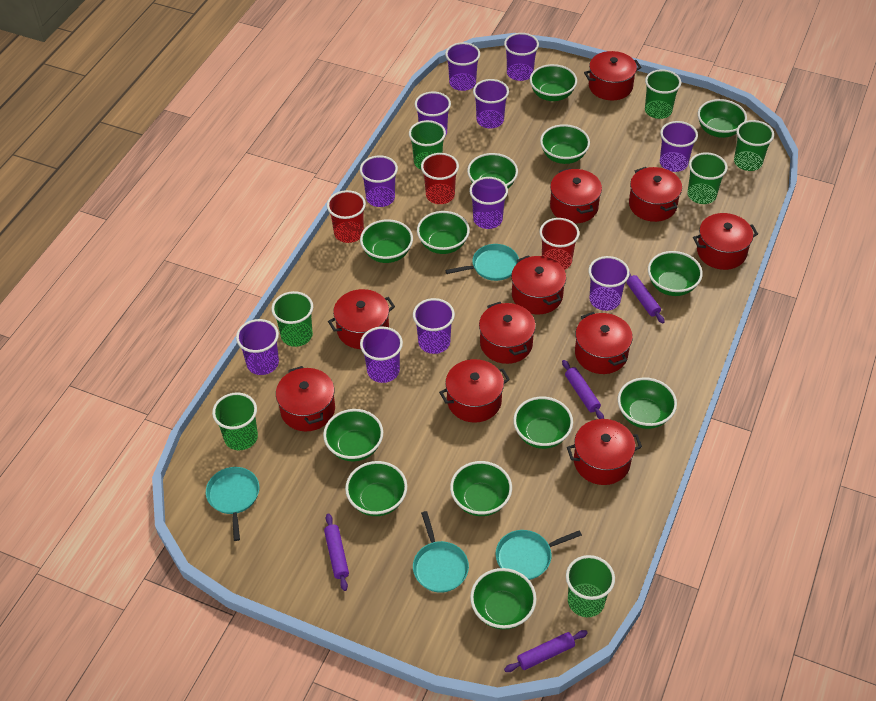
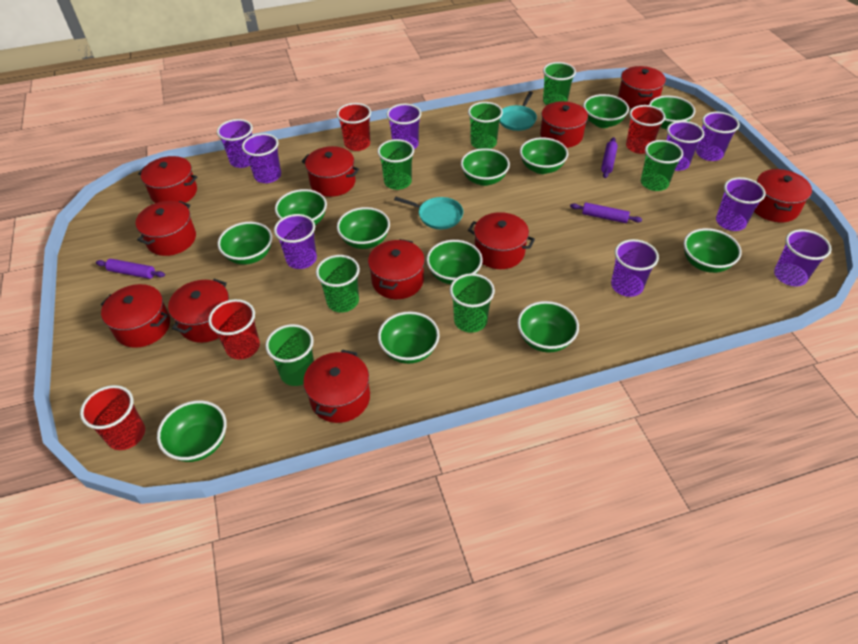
green bowl: 13 -> 12
purple cup: 11 -> 9
purple rolling pin: 4 -> 3
red cup: 3 -> 4
turquoise pan: 4 -> 2

